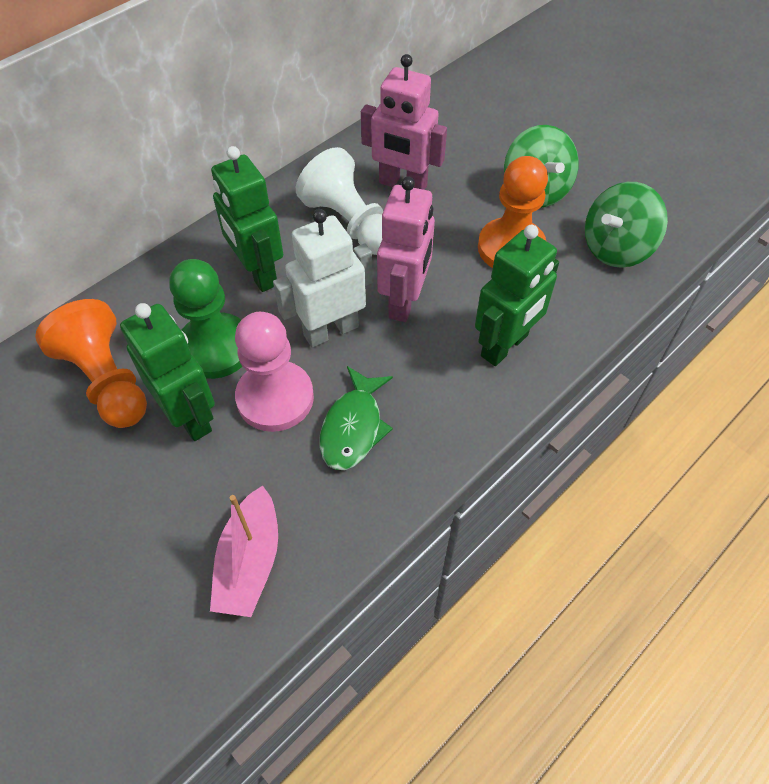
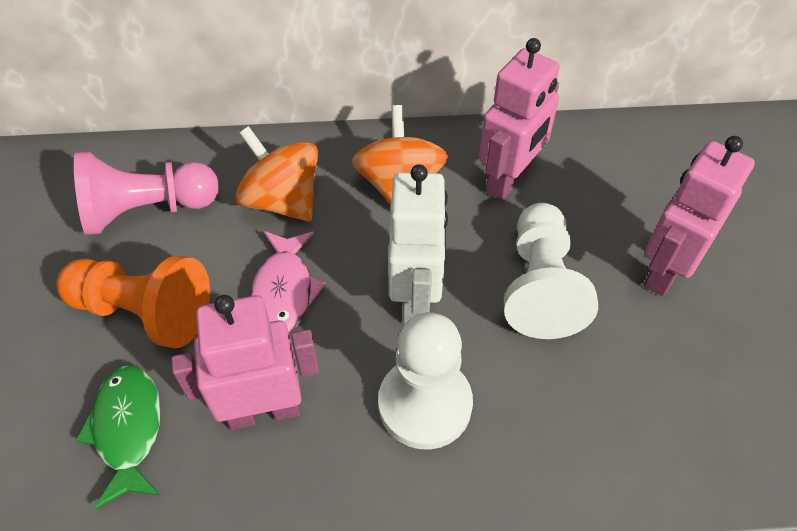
green pawn: 1 -> 0
green robot: 3 -> 0
green spinning top: 2 -> 0
orange pawn: 2 -> 1
orange spinning top: 0 -> 2
pink boat: 1 -> 0
pink fish: 0 -> 1
pink robot: 2 -> 3
white pawn: 1 -> 2

